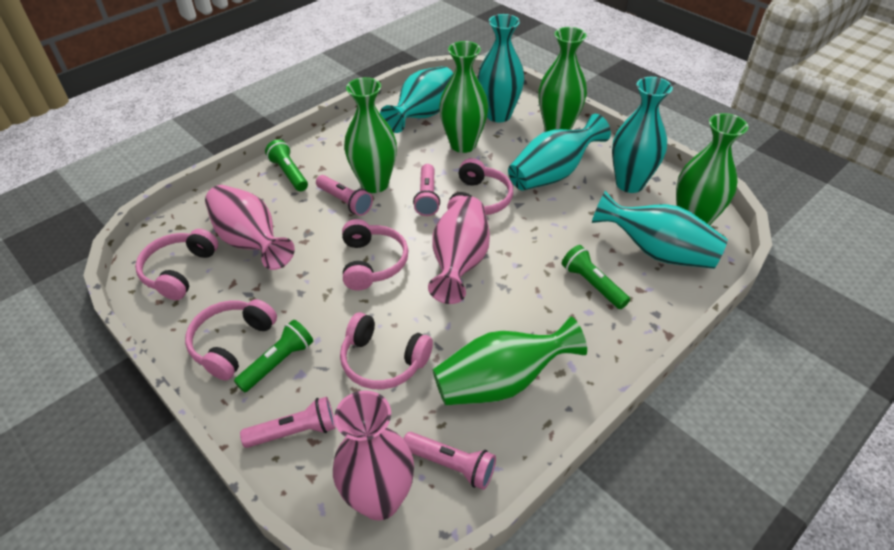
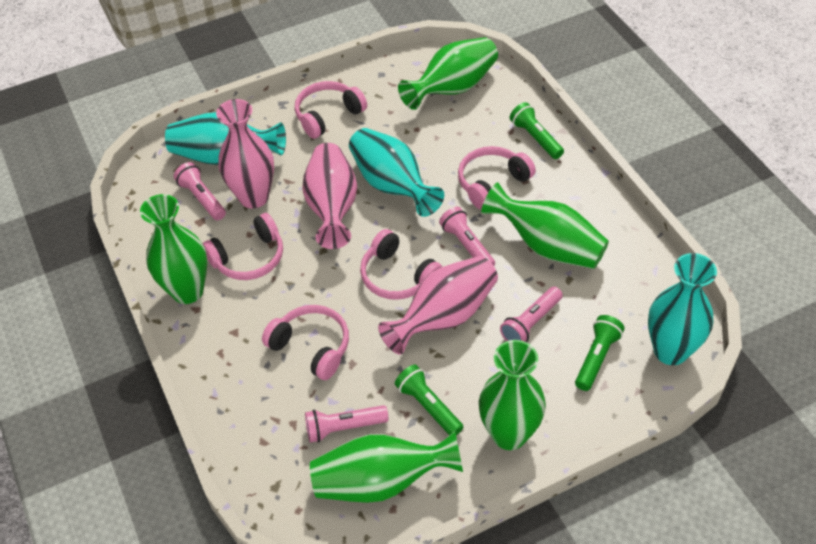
turquoise vase: 5 -> 3

